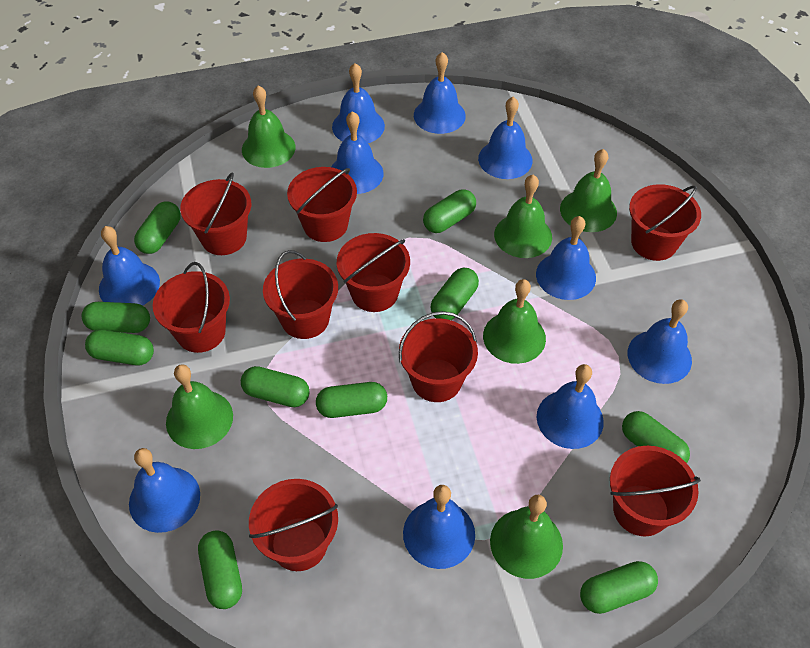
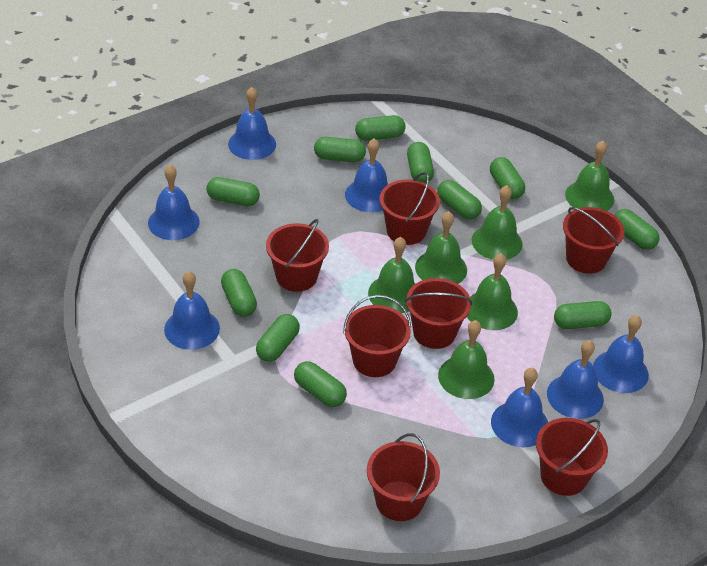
blue bell: 10 -> 7
green capsule: 10 -> 11
red bucket: 9 -> 7

